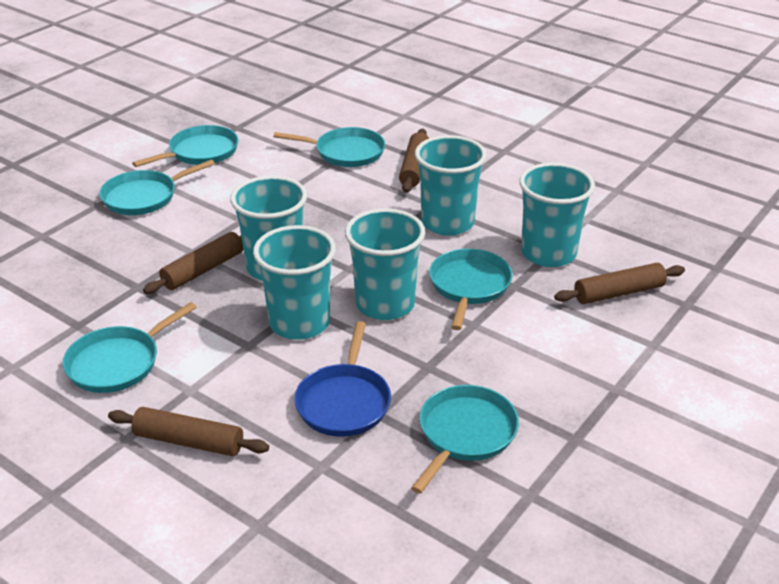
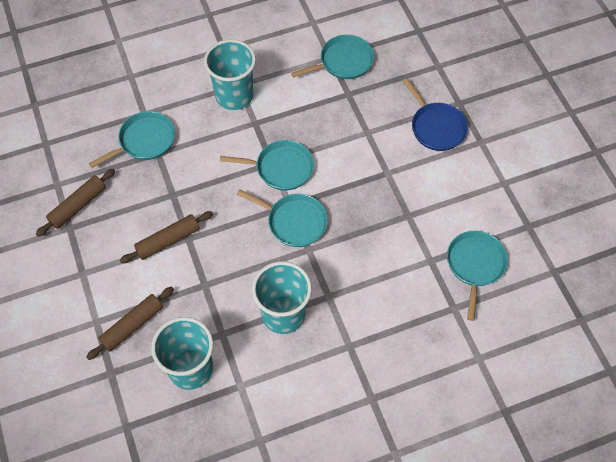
brown rolling pin: 4 -> 3
turquoise cup: 5 -> 3
turquoise pan: 6 -> 5

